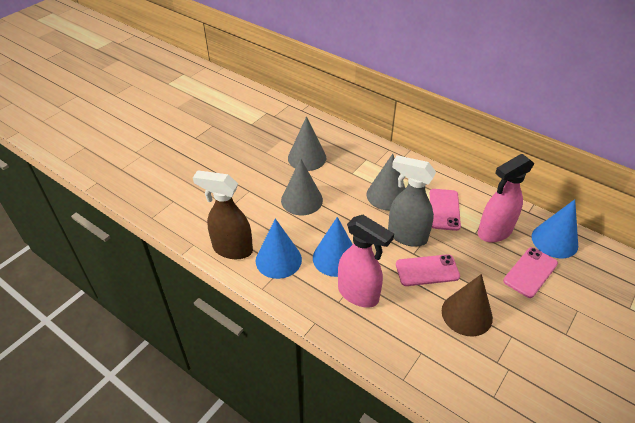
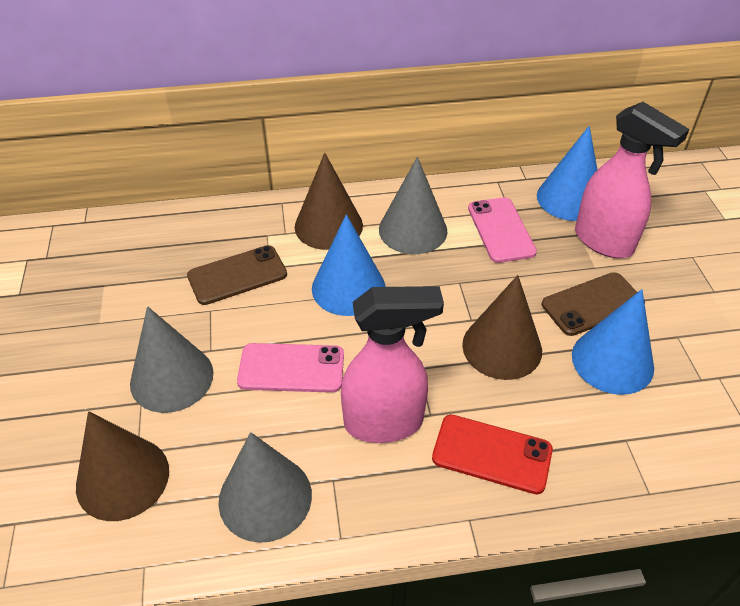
brown cone: 1 -> 3
brown phone: 0 -> 2
brown spray bottle: 1 -> 0
grey spray bottle: 1 -> 0
pink phone: 3 -> 2
red phone: 0 -> 1

